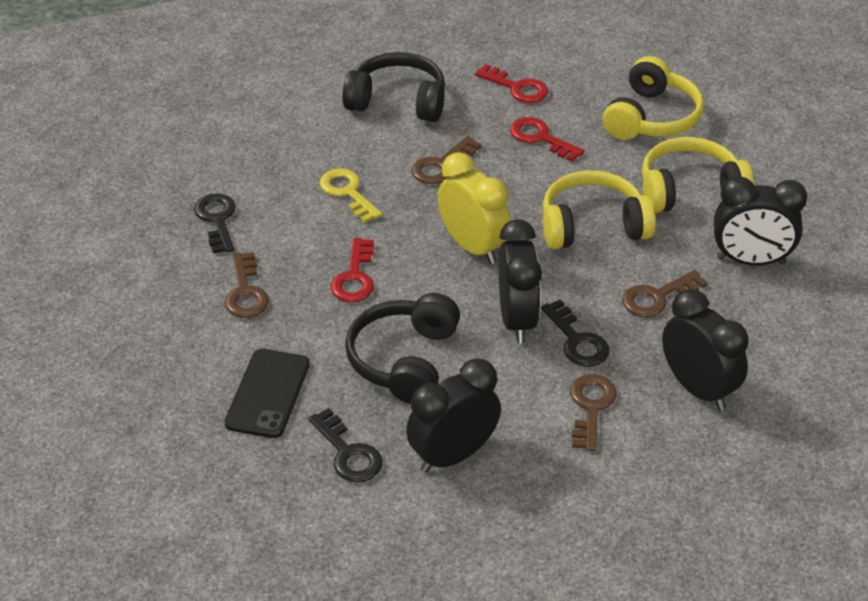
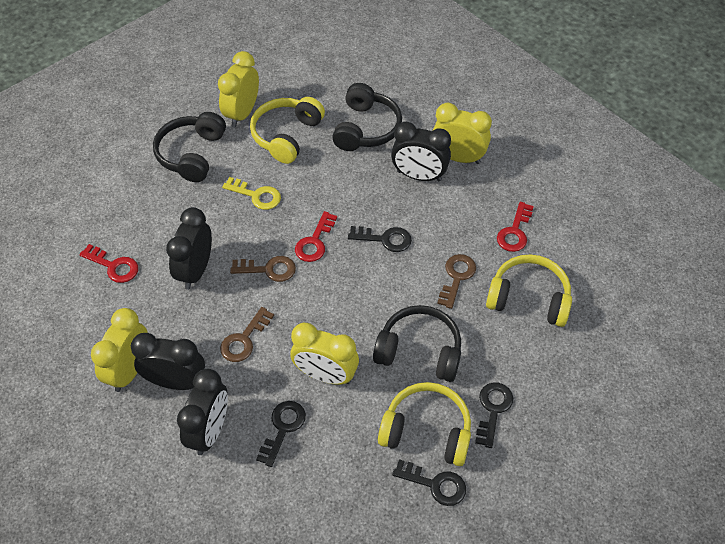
black headphones: 2 -> 3
black key: 3 -> 4
black phone: 1 -> 0
brown key: 4 -> 3
yellow clock: 1 -> 4

